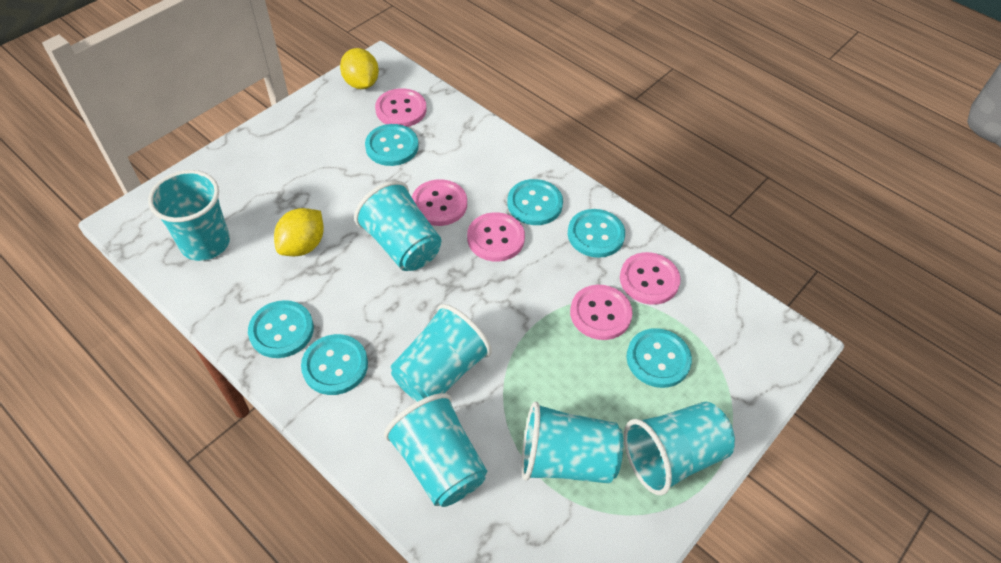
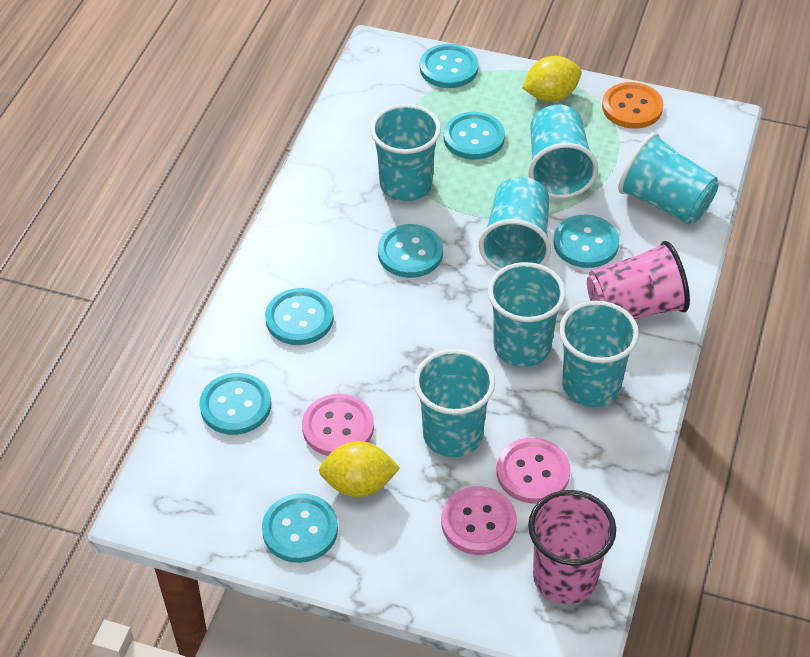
orange button: 0 -> 1
pink button: 5 -> 3
pink cup: 0 -> 2
turquoise button: 6 -> 7
turquoise cup: 6 -> 7

